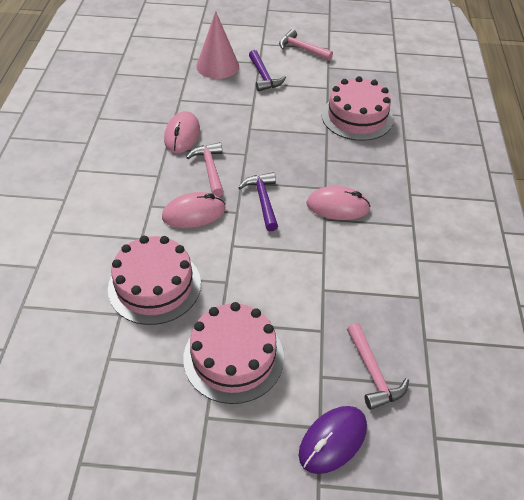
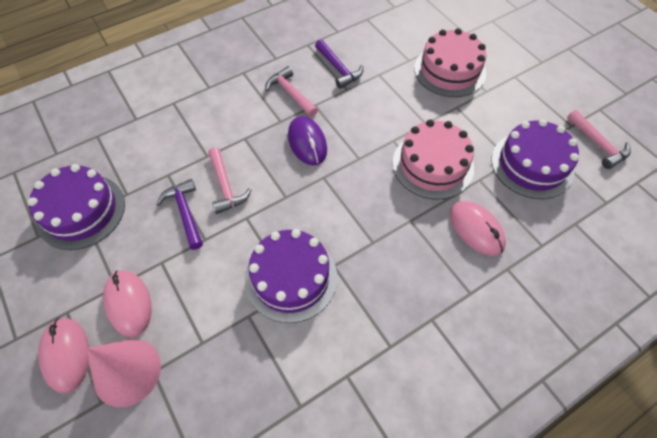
pink cake: 3 -> 2
purple cake: 0 -> 3

